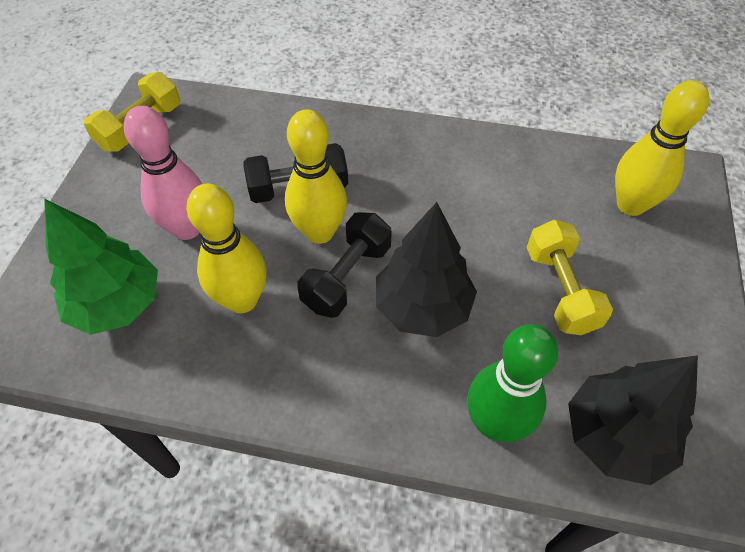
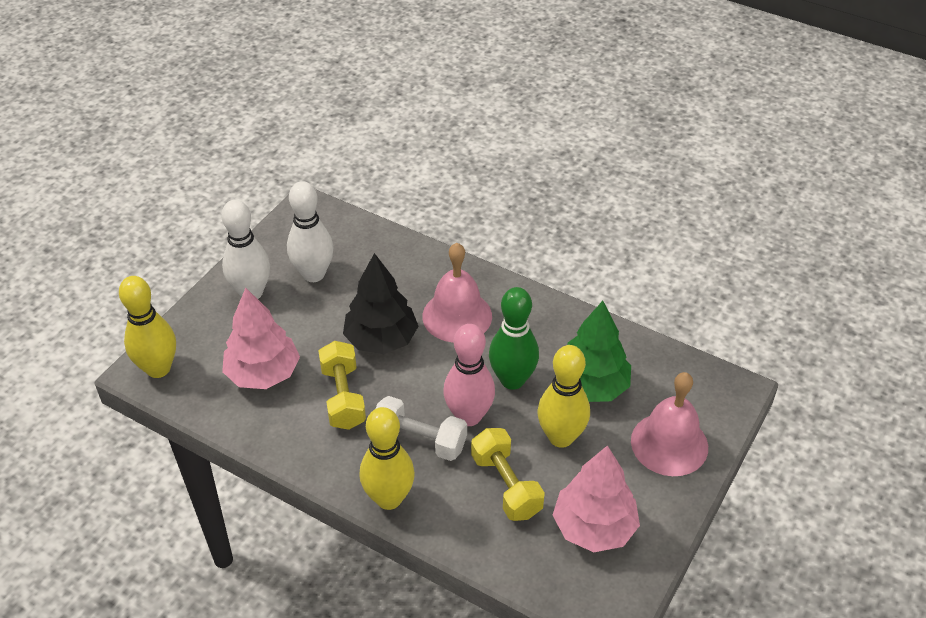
black dumbbell: 2 -> 0
black tree: 2 -> 1
pink bell: 0 -> 2
pink tree: 0 -> 2
white bowling pin: 0 -> 2
white dumbbell: 0 -> 1

